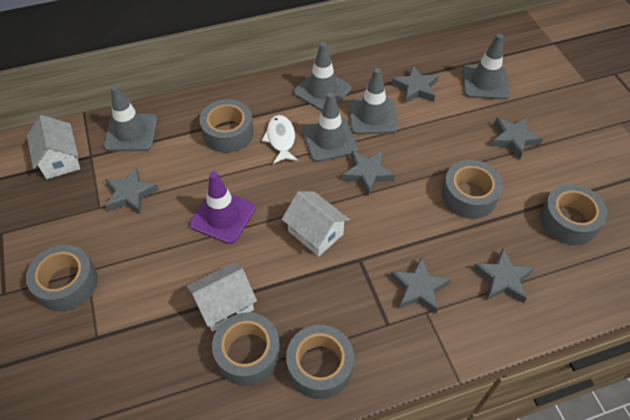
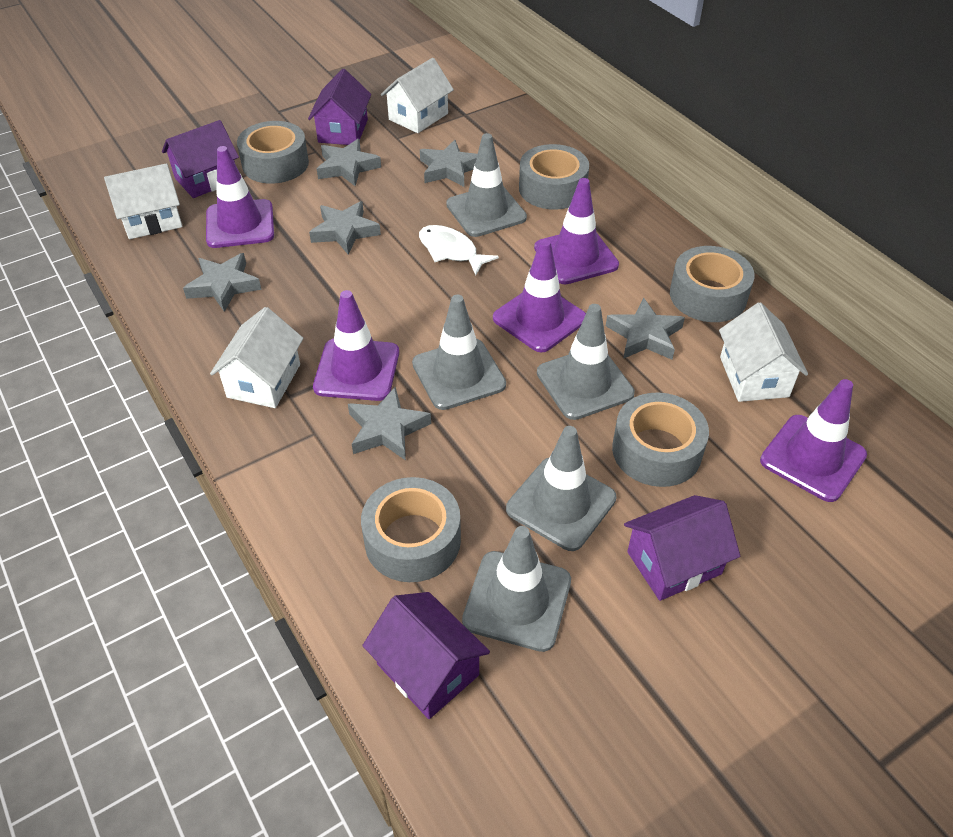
grey tape: 6 -> 5
purple house: 0 -> 4
purple traffic cone: 1 -> 5
white house: 3 -> 4

